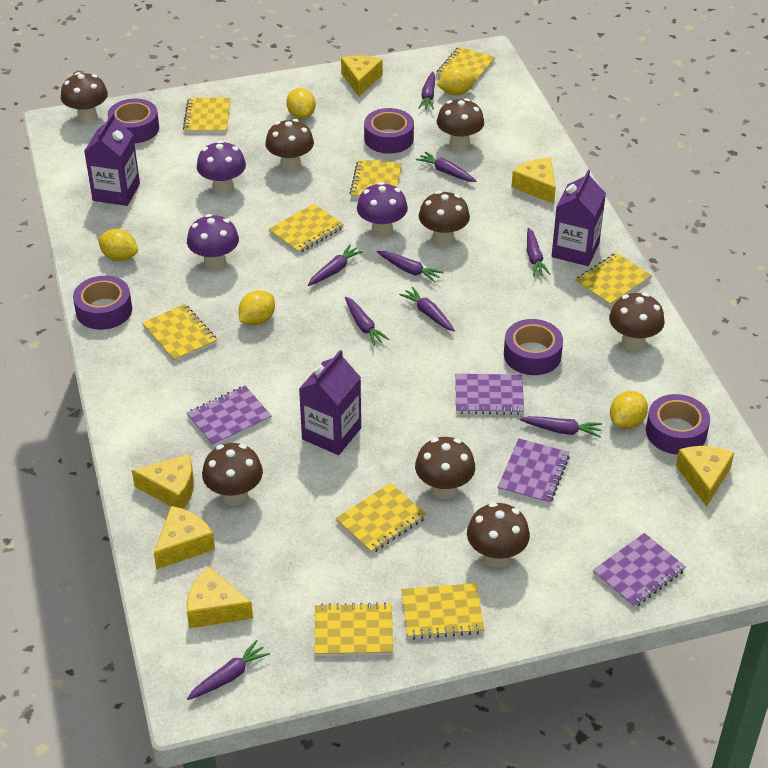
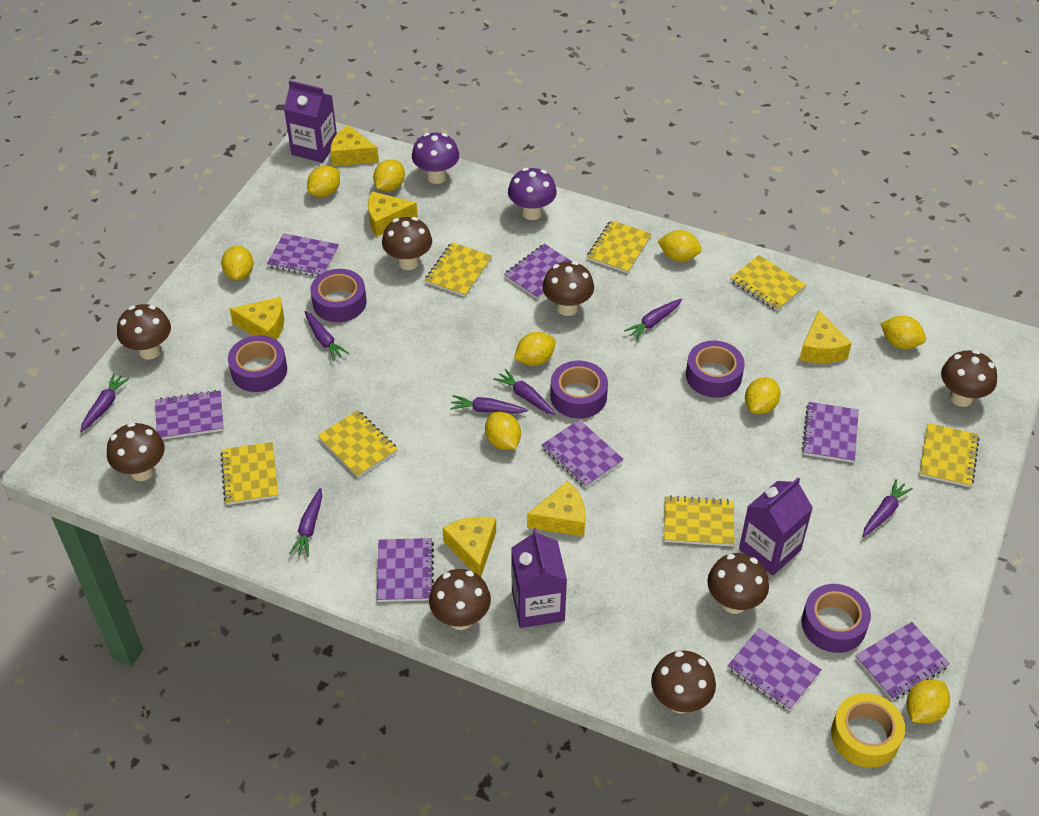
purple carrot: 9 -> 7
purple mushroom: 3 -> 2
purple notebook: 4 -> 8
yellow lemon: 5 -> 9
yellow notebook: 9 -> 7
yellow tape: 0 -> 1

